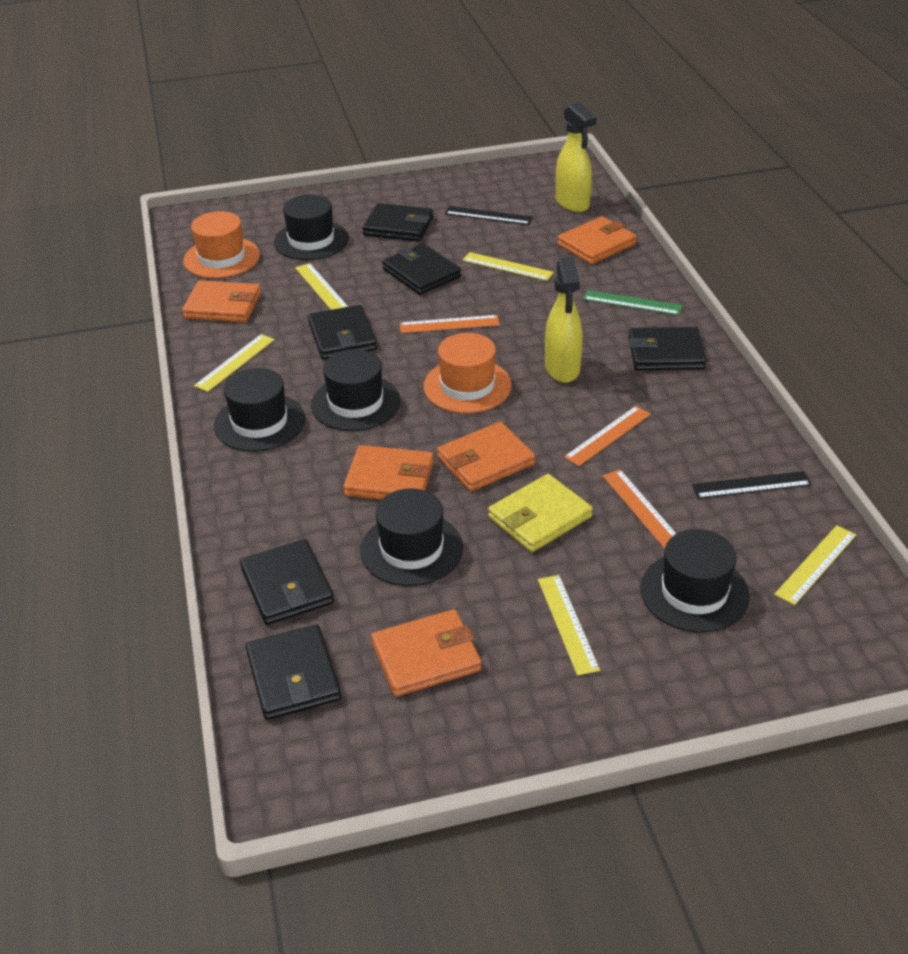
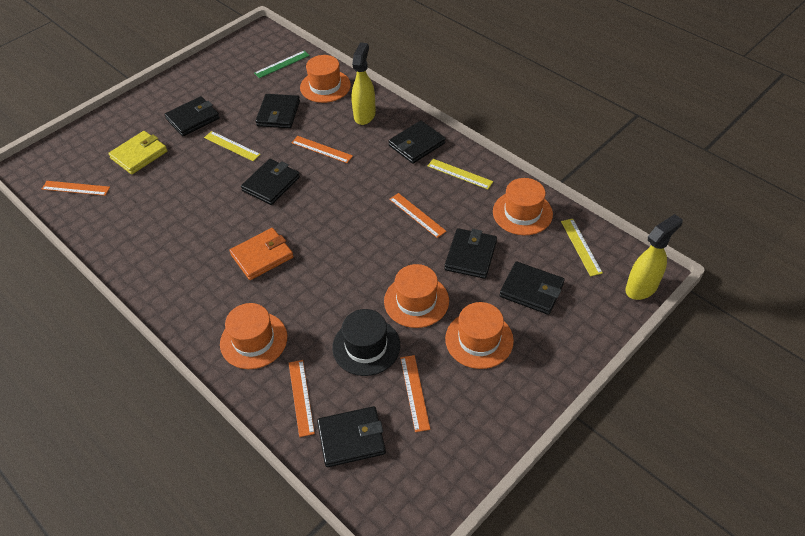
black hat: 5 -> 1
black ruler: 2 -> 0
black wallet: 6 -> 7
orange hat: 2 -> 5
orange ruler: 3 -> 5
orange wallet: 5 -> 1
yellow ruler: 5 -> 3

